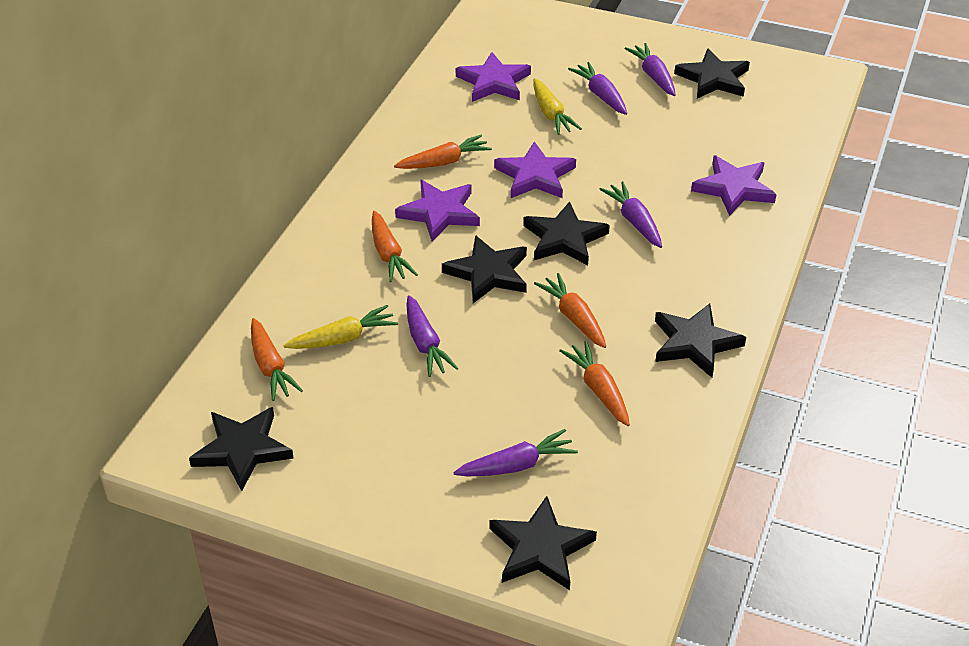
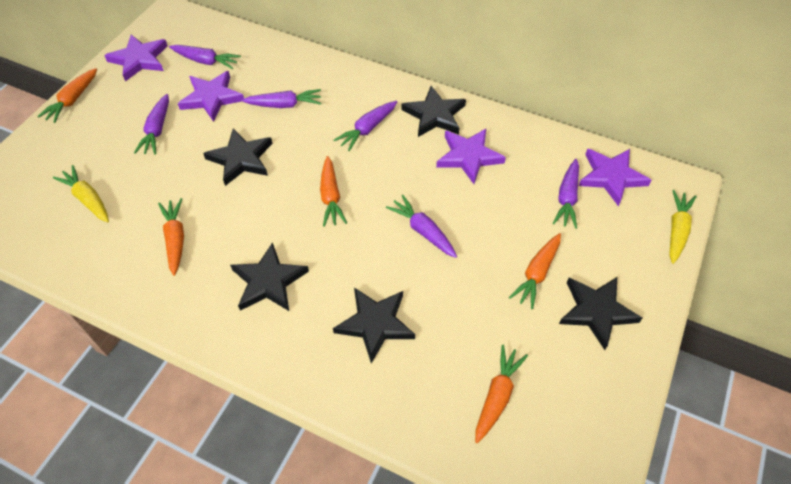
black star: 6 -> 5
purple carrot: 5 -> 6

